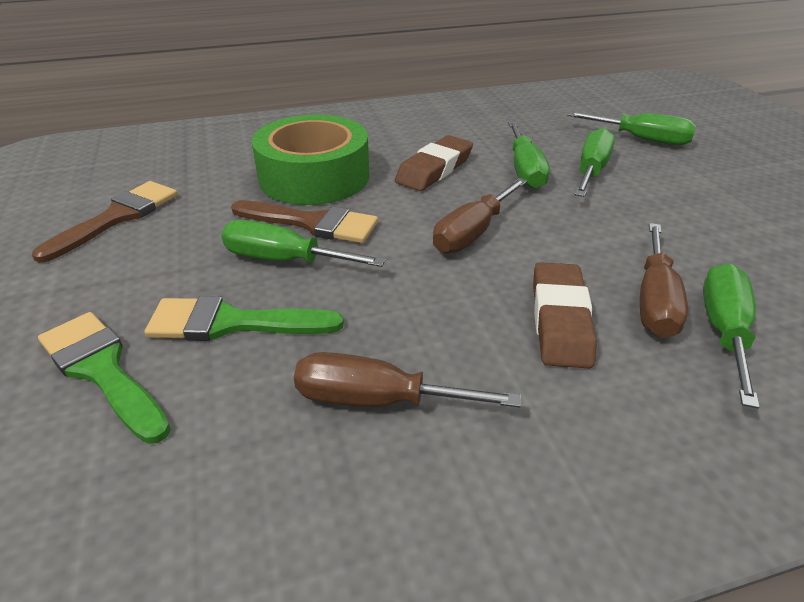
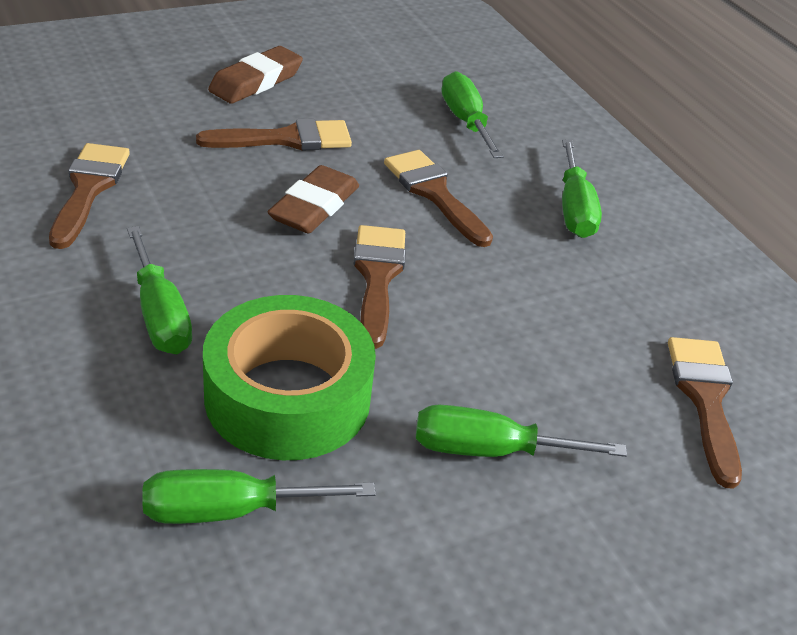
brown brush: 2 -> 5
brown screwdriver: 3 -> 0
green brush: 2 -> 0

